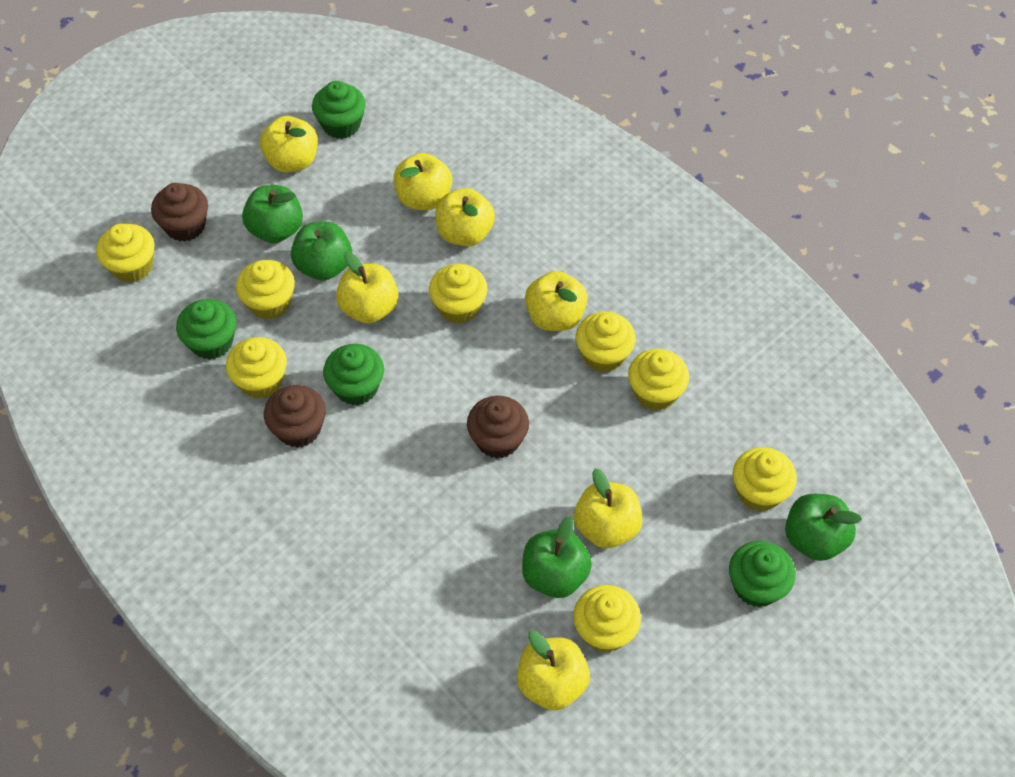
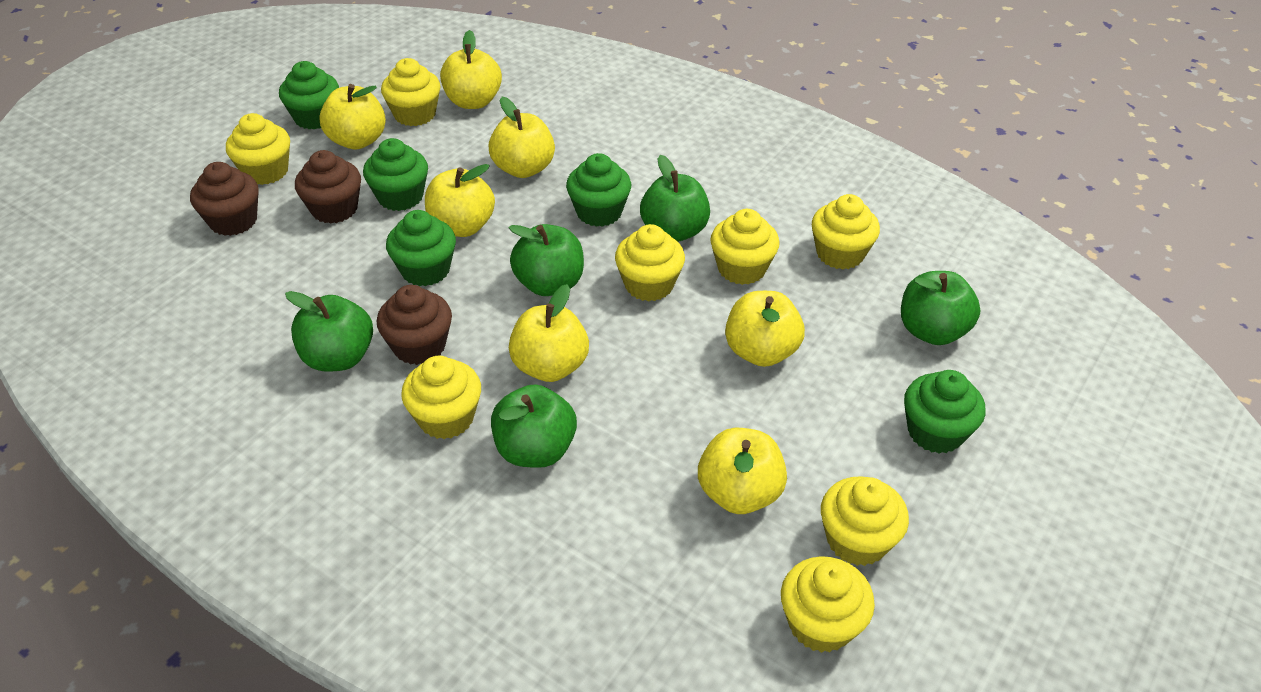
green apple: 4 -> 5
green cupcake: 4 -> 5

